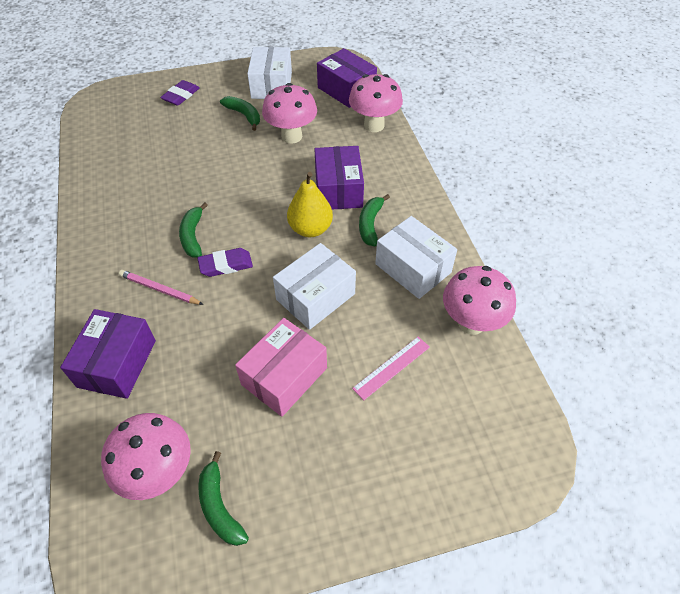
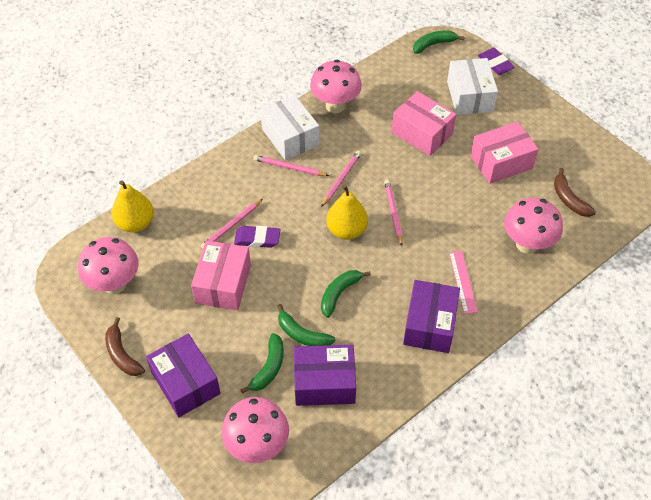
brown banana: 0 -> 2
pink box: 1 -> 3
pink pencil: 1 -> 4
white box: 3 -> 2
yellow pear: 1 -> 2

